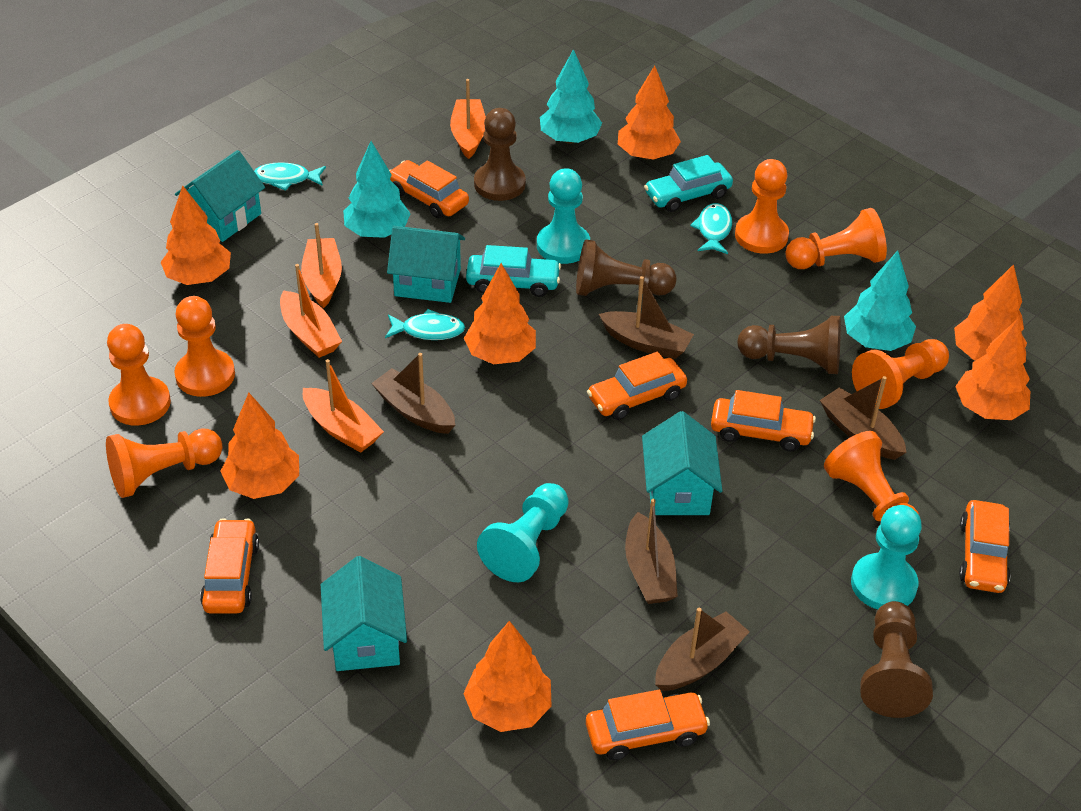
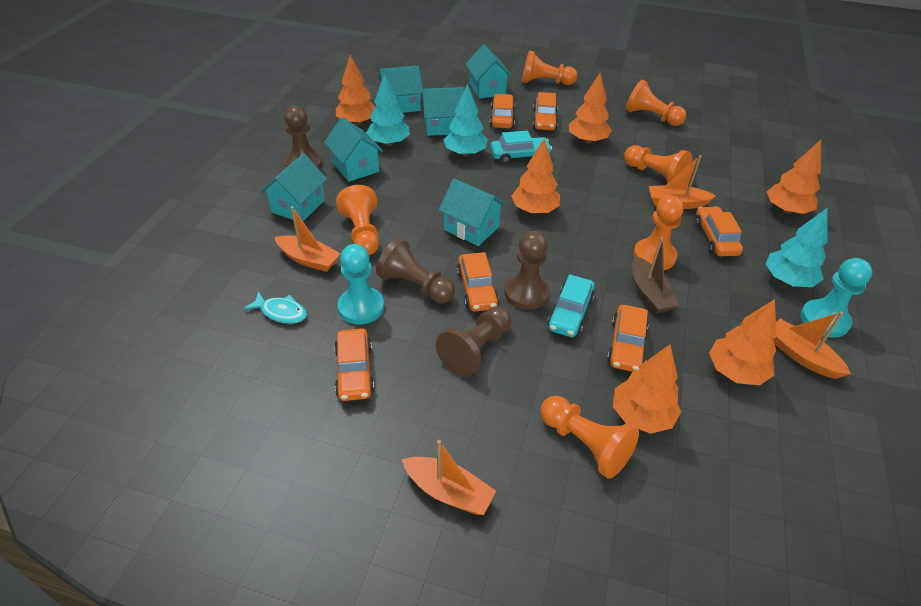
brown boat: 5 -> 1
orange pawn: 7 -> 6
orange tree: 7 -> 6
turquoise fish: 3 -> 1
turquoise house: 4 -> 6
turquoise pawn: 3 -> 2

